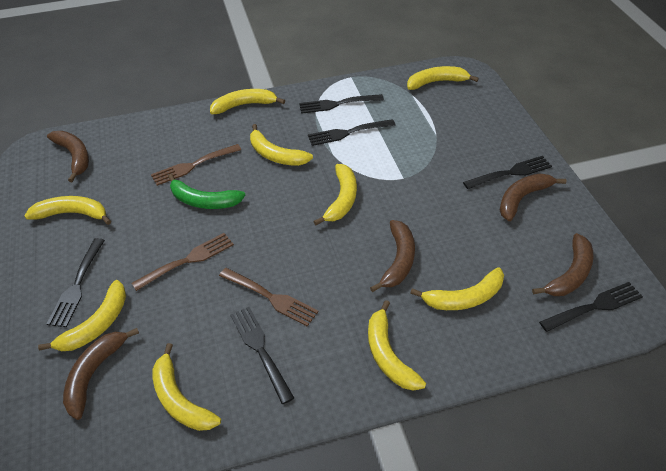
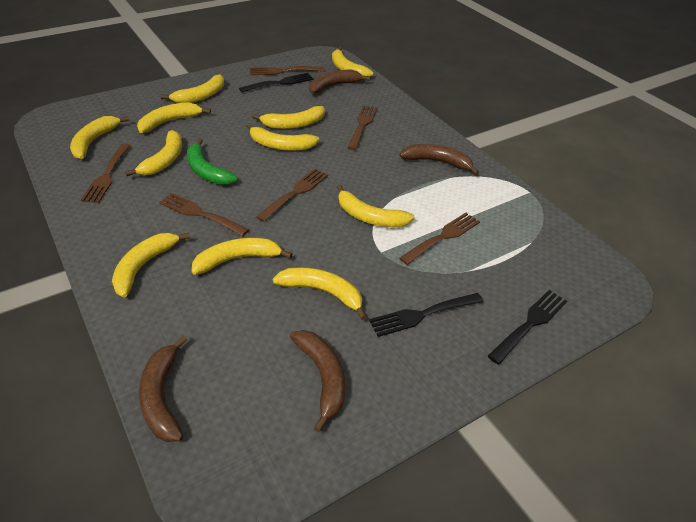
black fork: 6 -> 3
brown banana: 5 -> 4
brown fork: 3 -> 6
yellow banana: 9 -> 11

